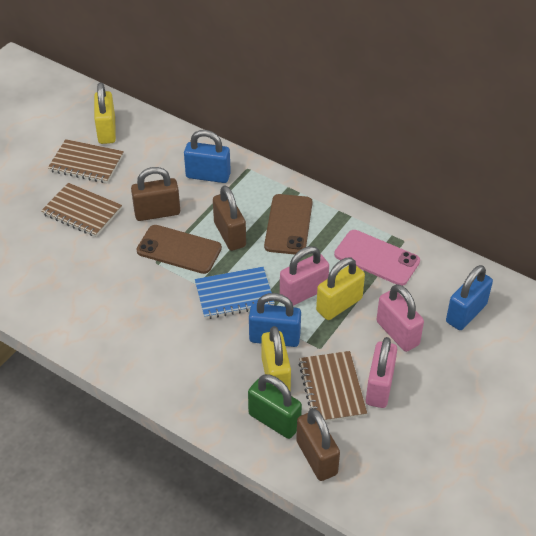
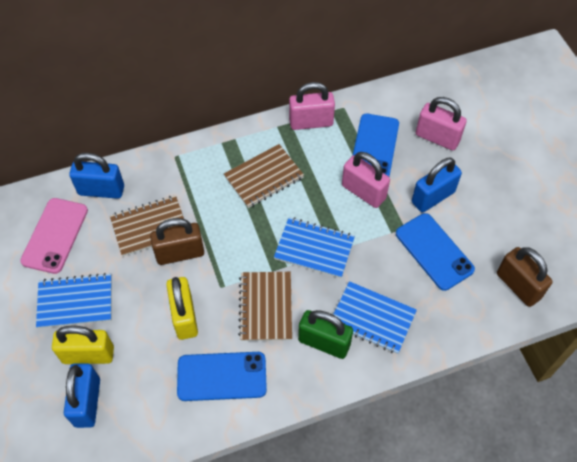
blue notebook: 1 -> 3
blue phone: 0 -> 3
brown padlock: 3 -> 2
brown phone: 2 -> 0
yellow padlock: 3 -> 2

